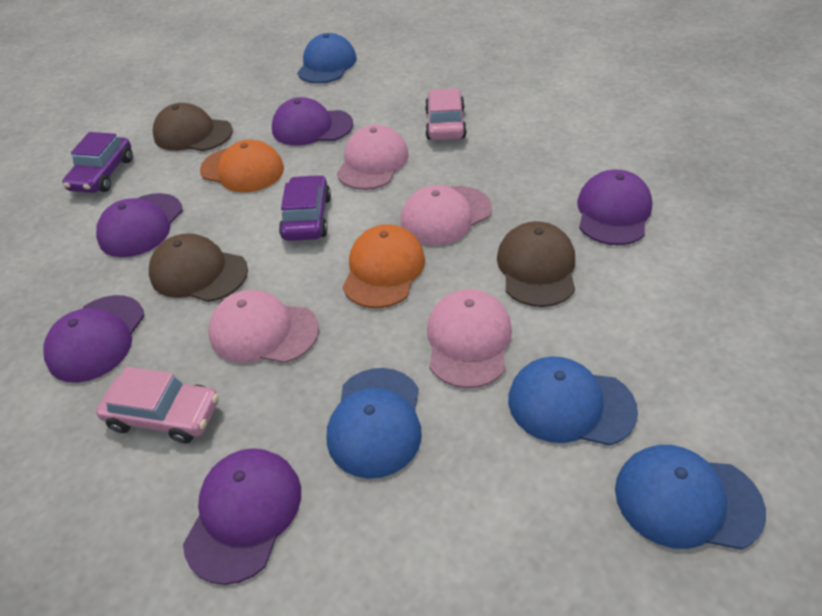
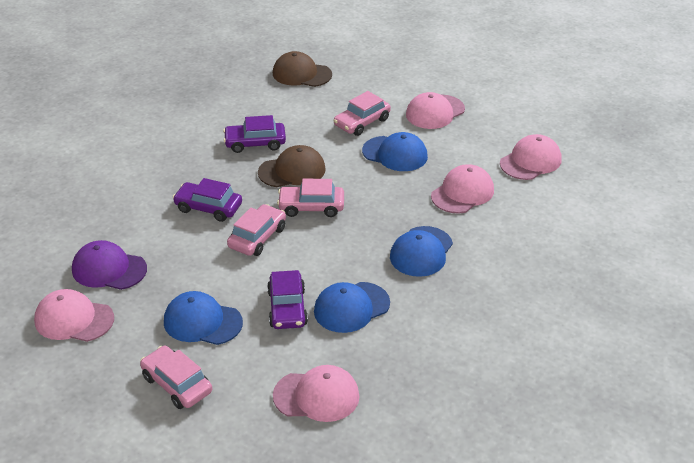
brown cap: 3 -> 2
orange cap: 2 -> 0
pink cap: 4 -> 5
pink car: 2 -> 4
purple cap: 5 -> 1
purple car: 2 -> 3

